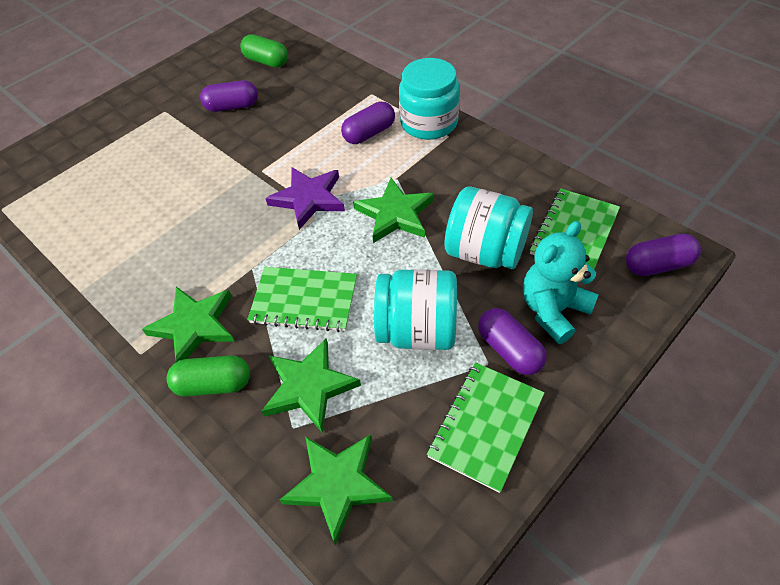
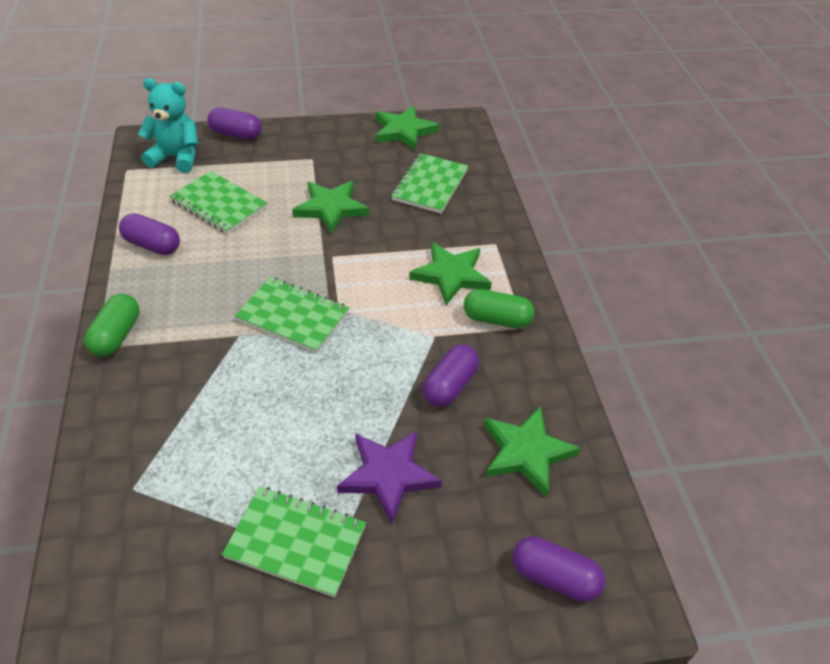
green notebook: 3 -> 4
turquoise jar: 3 -> 0

